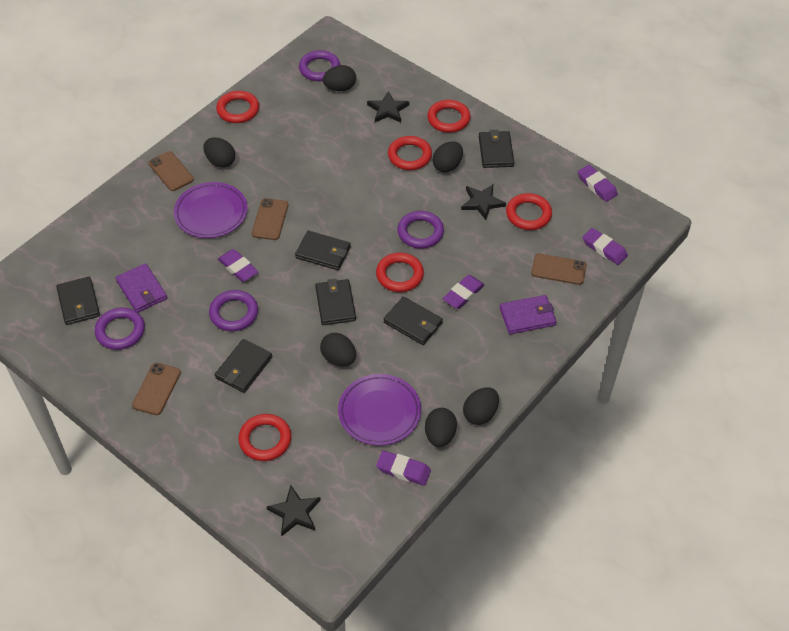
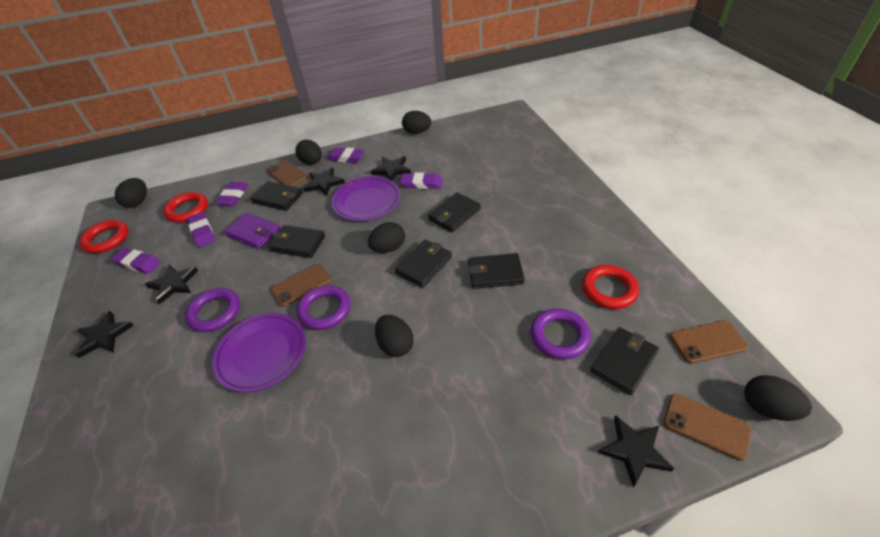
black star: 3 -> 5
purple ring: 4 -> 3
purple wallet: 2 -> 1
red ring: 6 -> 3

